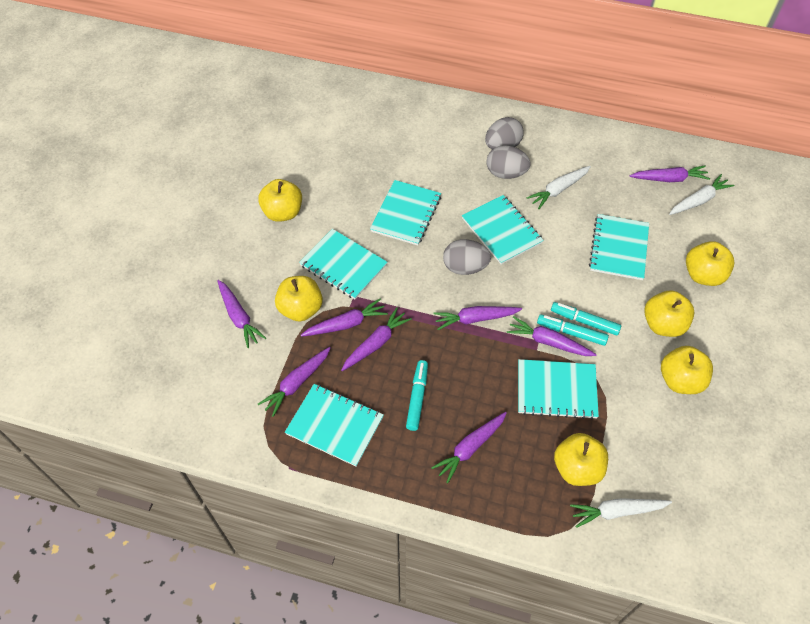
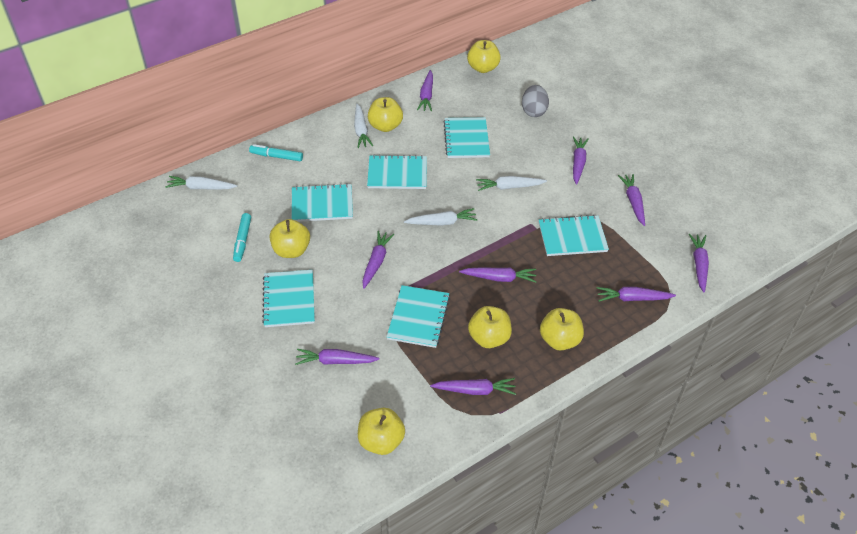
grey egg: 3 -> 1
purple carrot: 8 -> 9
turquoise marker: 3 -> 2
white carrot: 3 -> 4

